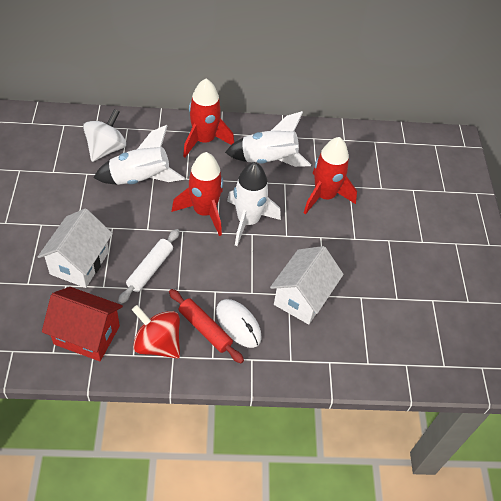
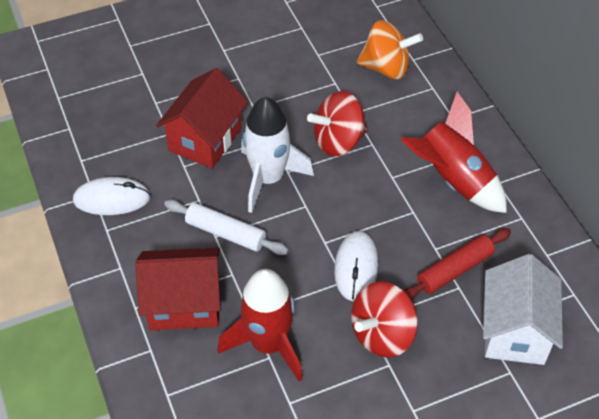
orange spinning top: 0 -> 1
red house: 1 -> 2
red rocket: 3 -> 2
red spinning top: 1 -> 2
white house: 2 -> 1
white mouse: 1 -> 2
white rocket: 3 -> 1
white spinning top: 1 -> 0

